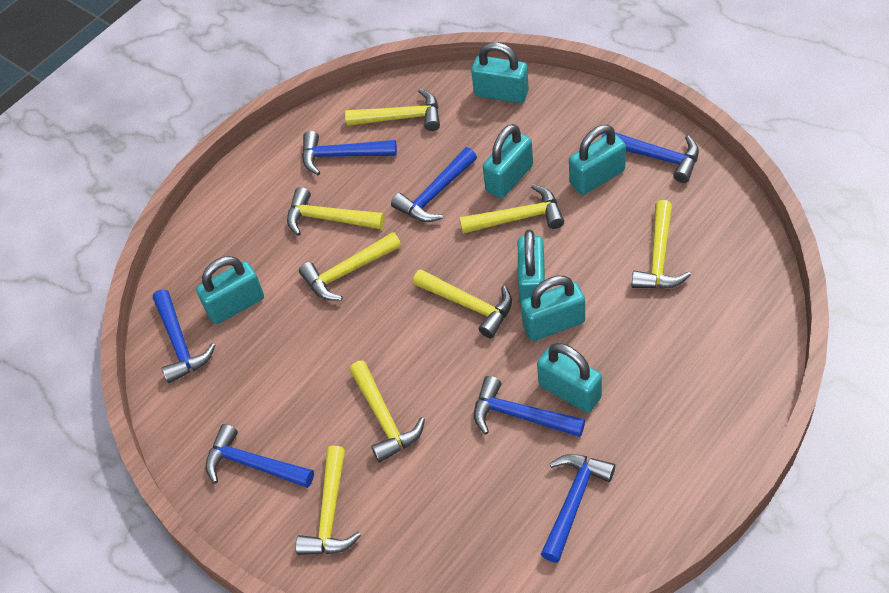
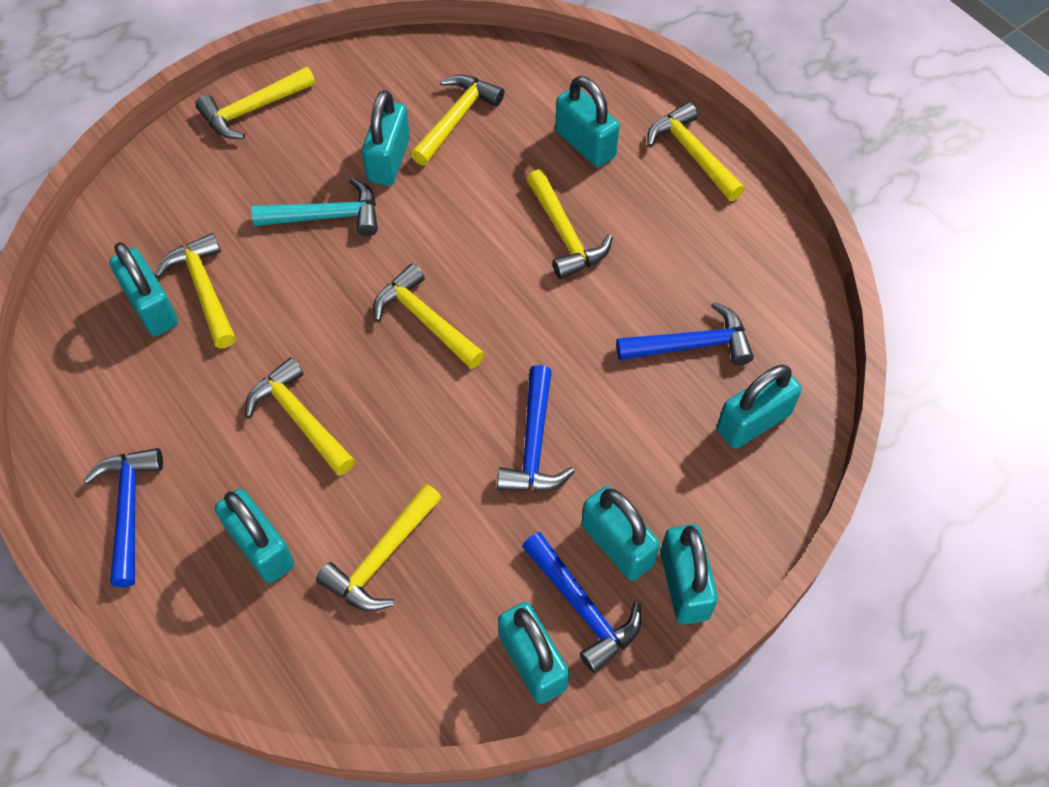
blue hammer: 7 -> 4
turquoise hammer: 0 -> 1
turquoise padlock: 7 -> 8

